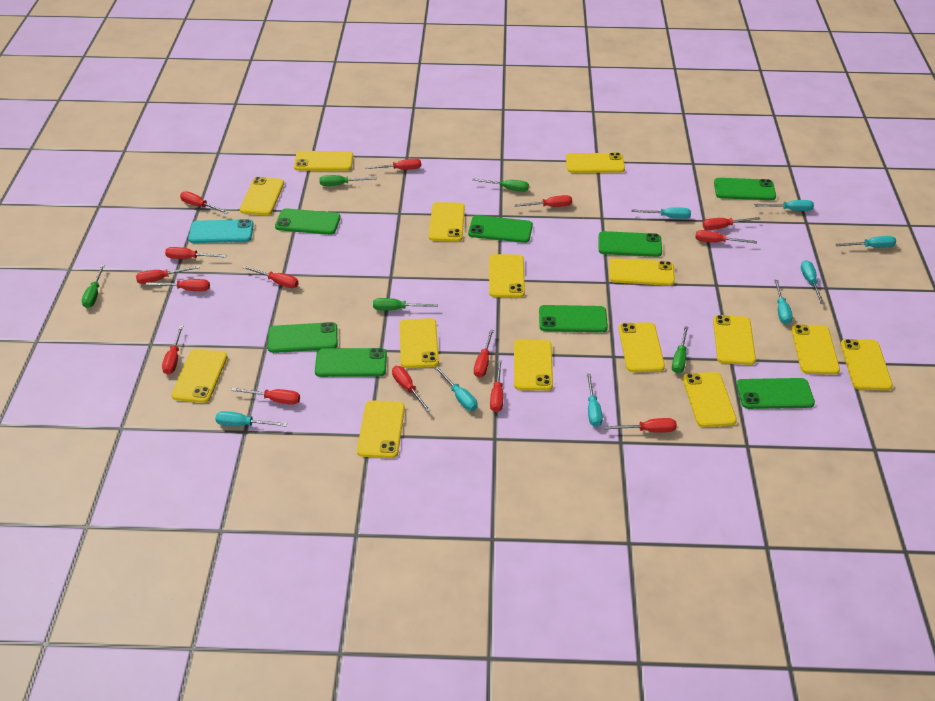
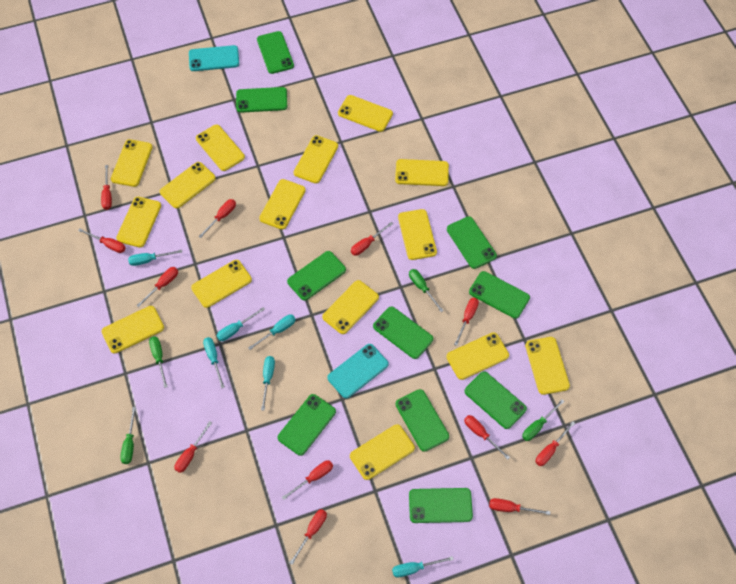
green phone: 8 -> 10
green screwdriver: 5 -> 4
red screwdriver: 15 -> 12
turquoise phone: 1 -> 2
turquoise screwdriver: 8 -> 6

